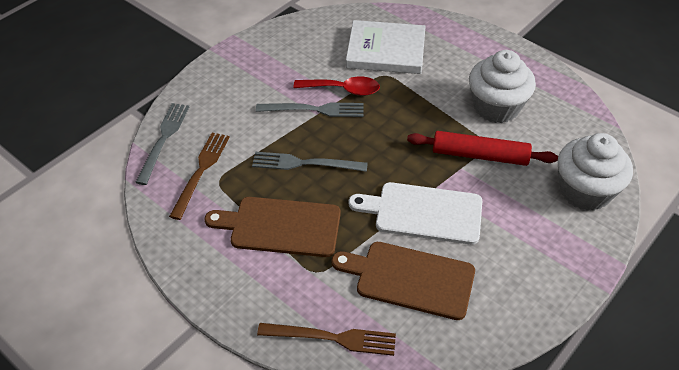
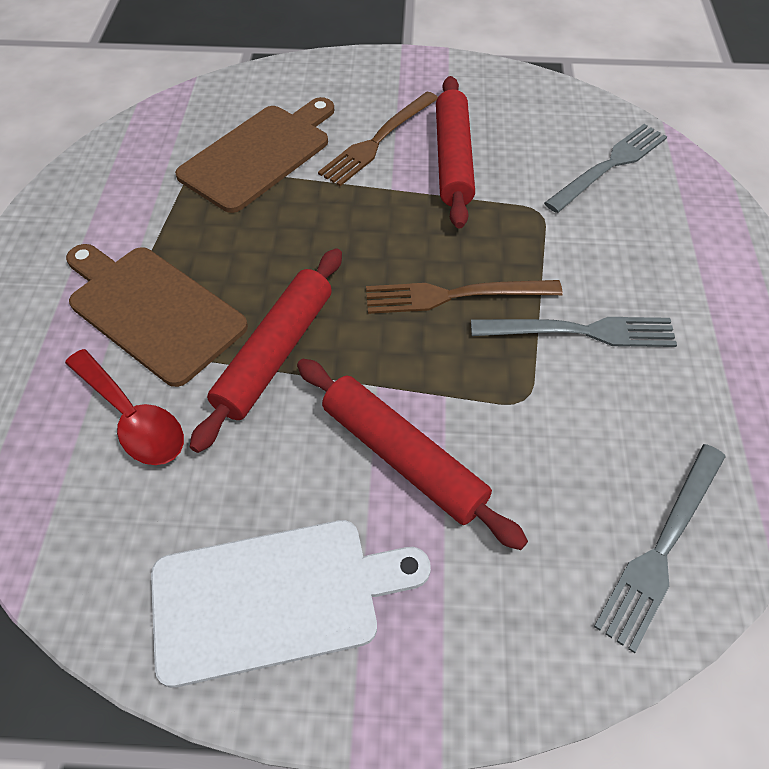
red rolling pin: 1 -> 3
white book: 1 -> 0
white cupcake: 2 -> 0

